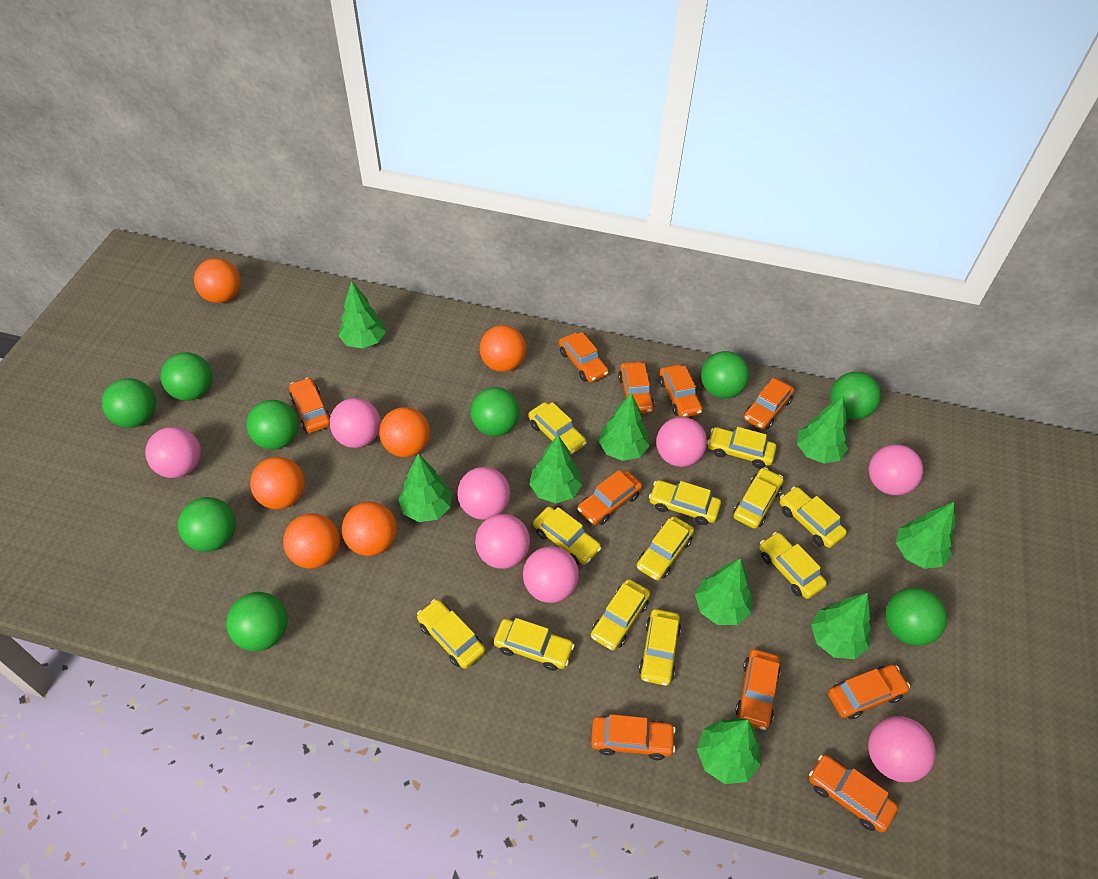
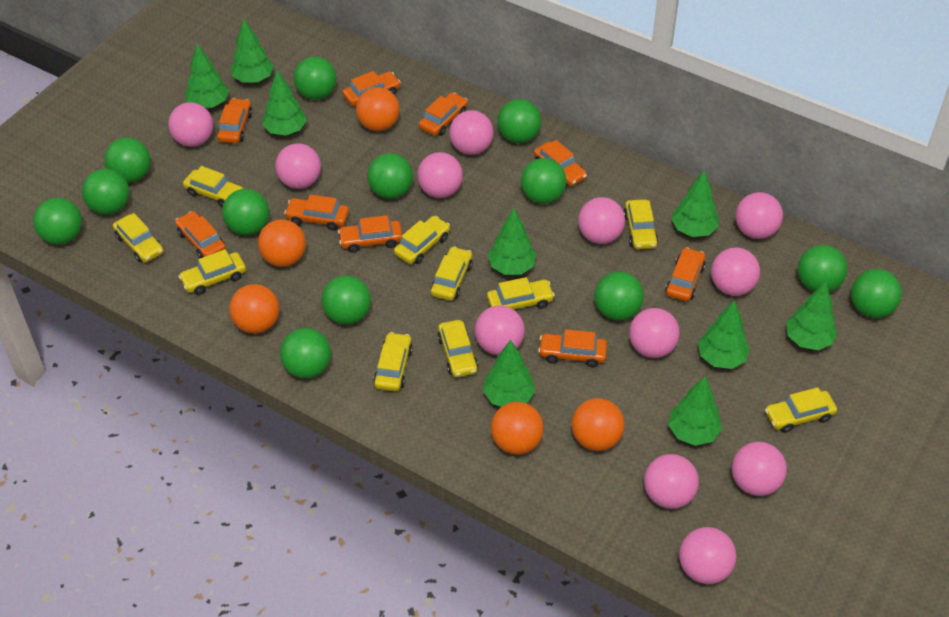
green ball: 9 -> 13
orange ball: 6 -> 5
orange car: 10 -> 9
pink ball: 8 -> 12
yellow car: 12 -> 10

